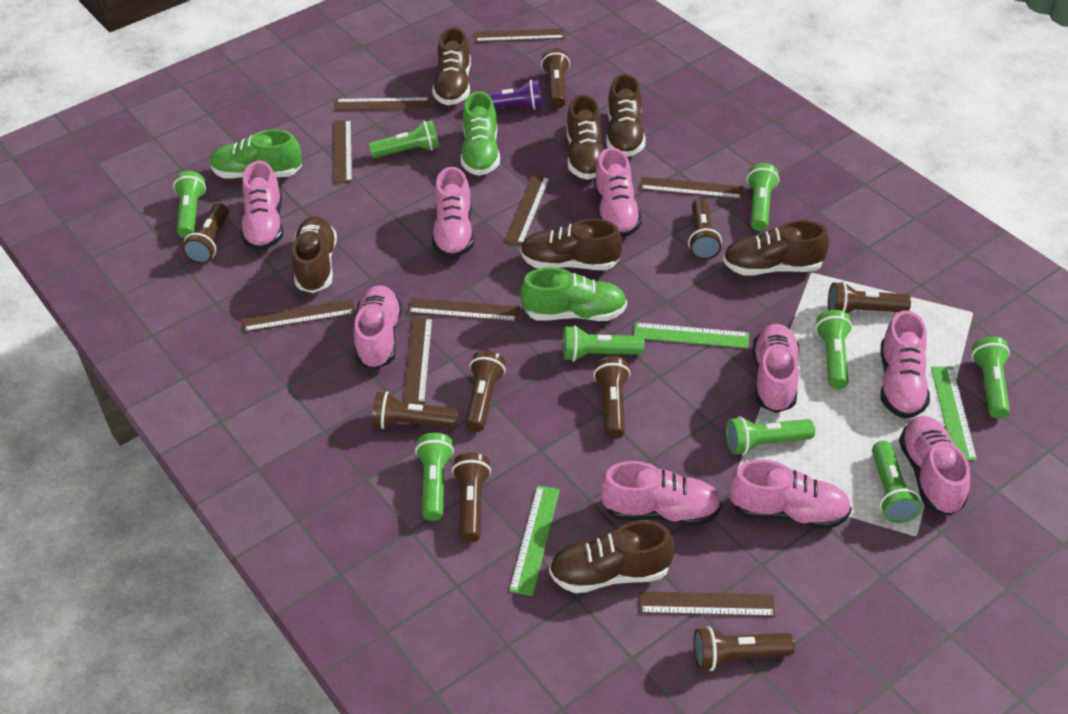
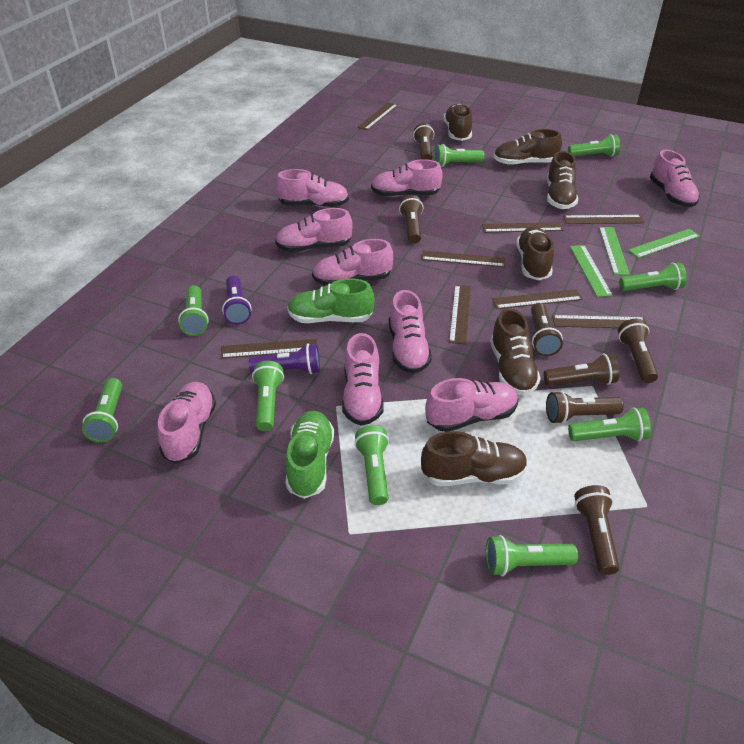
brown flashlight: 9 -> 7
brown ruler: 9 -> 8
brown shoe: 7 -> 6
green shoe: 3 -> 2
purple flashlight: 1 -> 2

